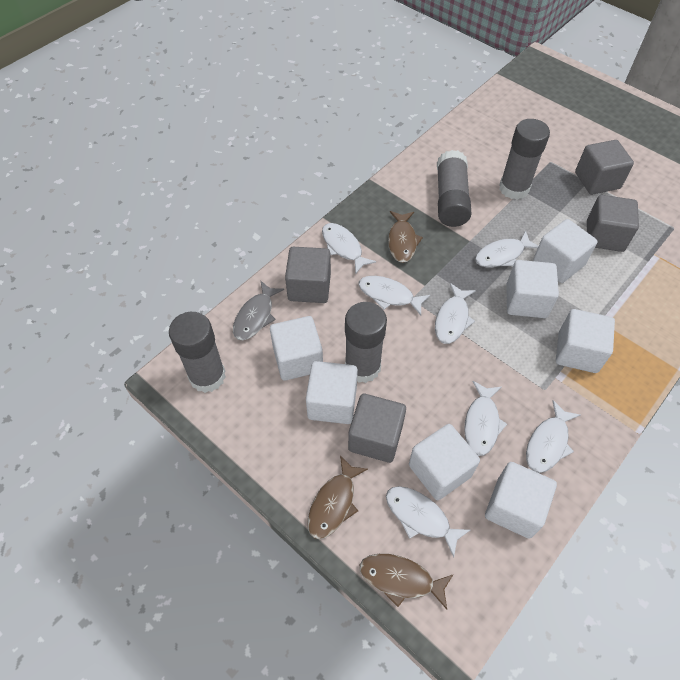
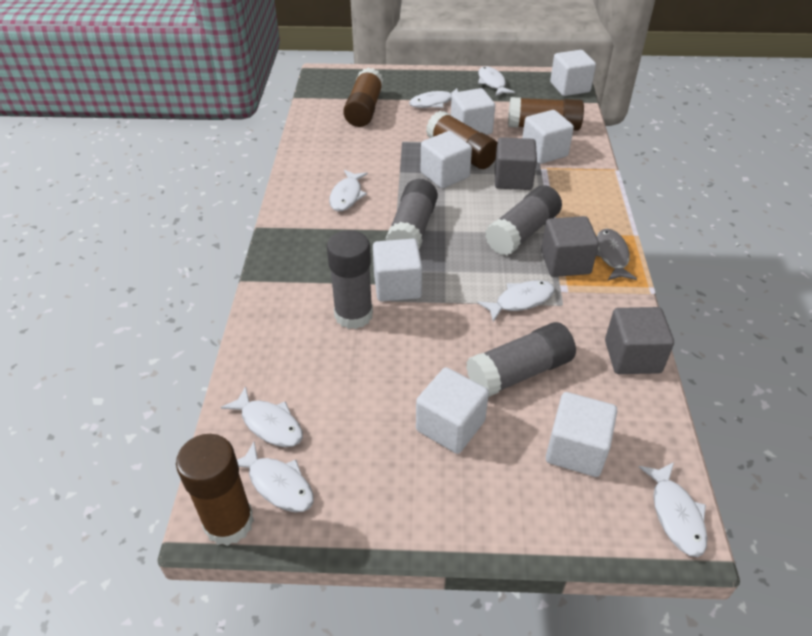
brown fish: 3 -> 0
brown glue stick: 0 -> 4
grey cube: 4 -> 3

